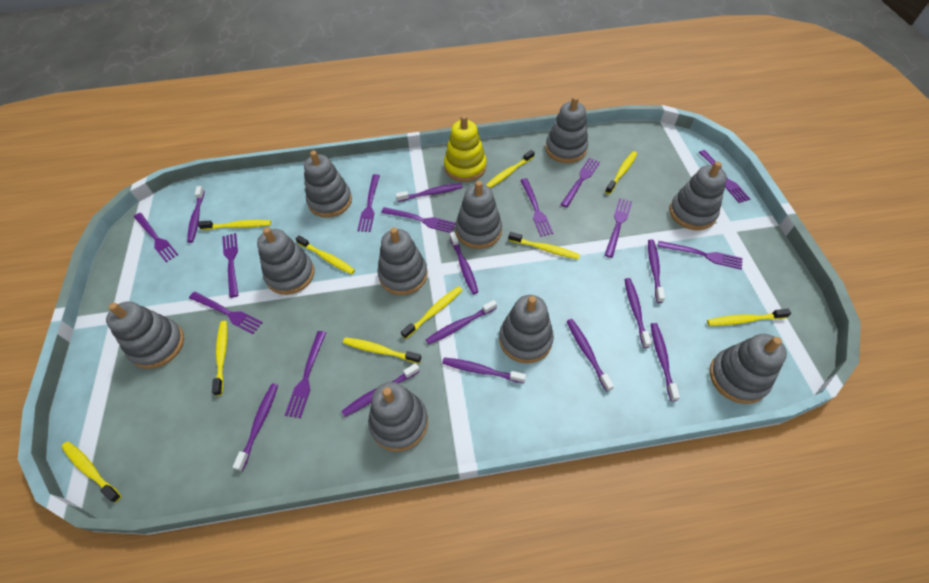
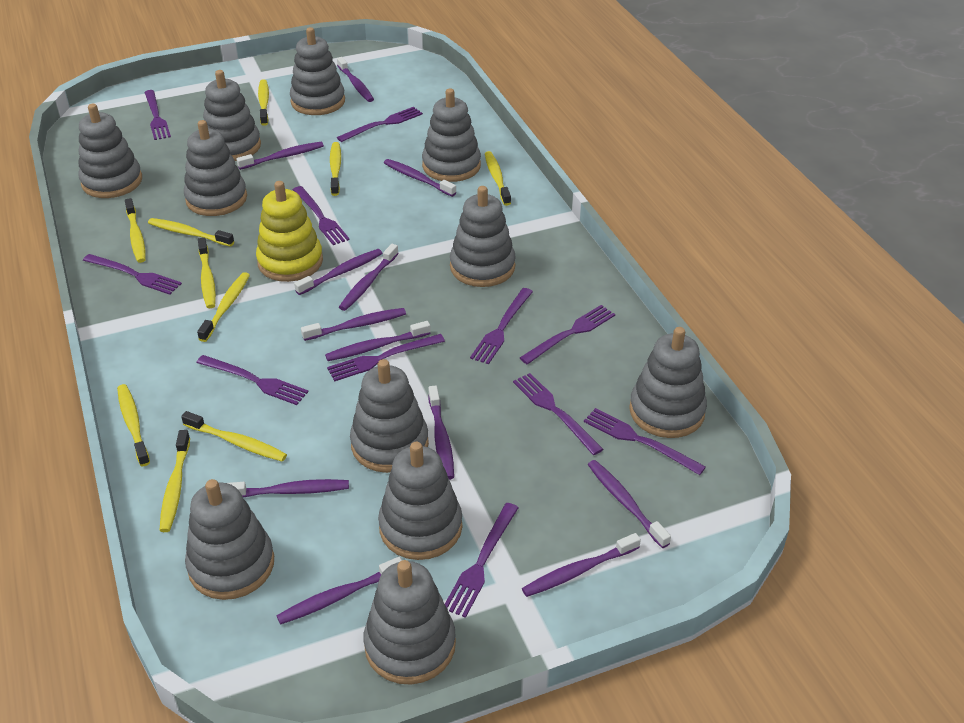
grey stacking toy: 10 -> 11
purple toothbrush: 11 -> 12

